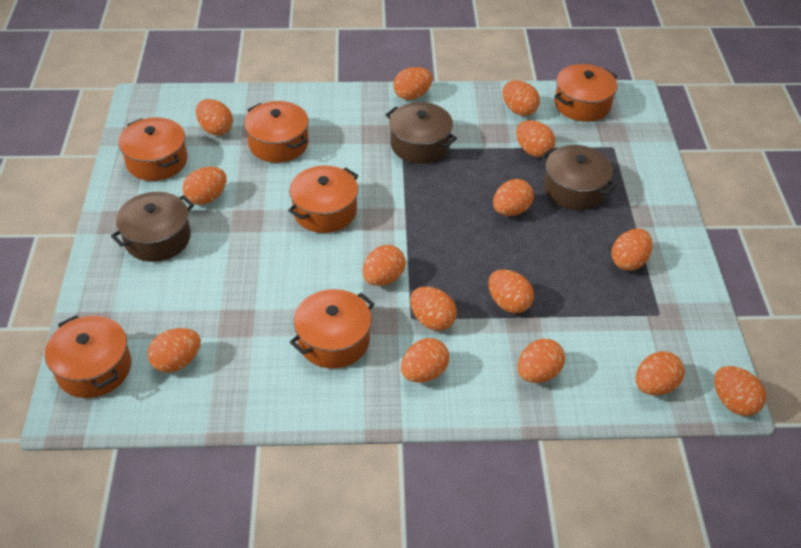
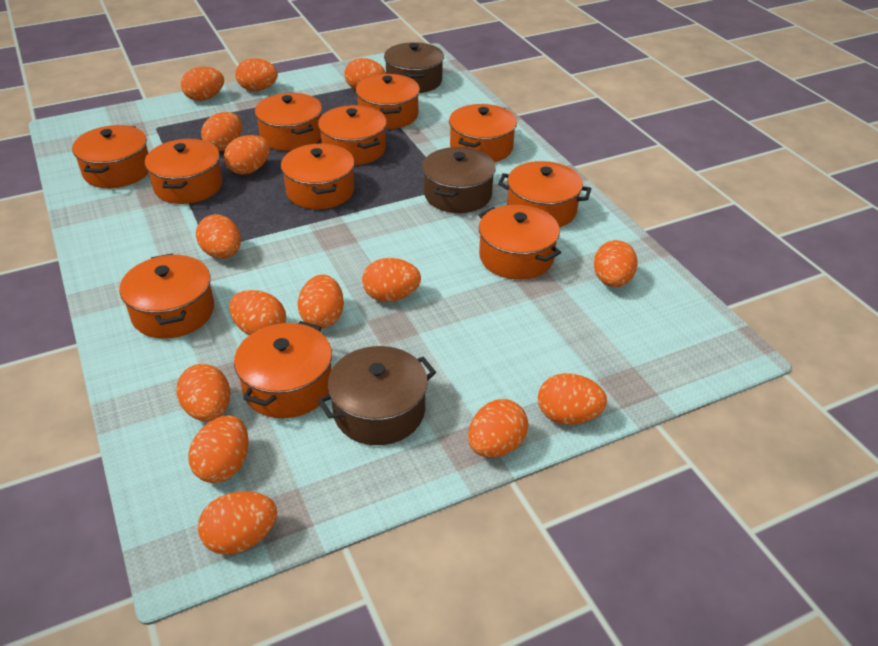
orange pot: 6 -> 11

